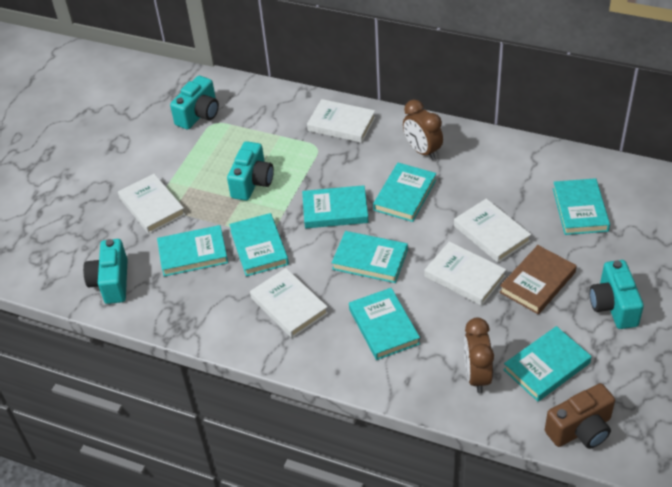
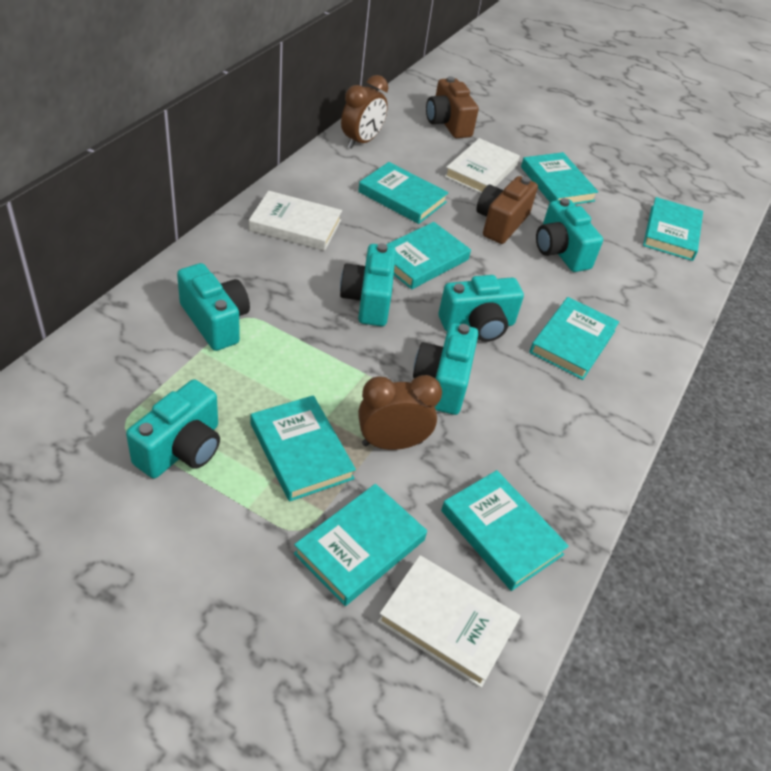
brown book: 1 -> 0
brown camera: 1 -> 2
turquoise camera: 4 -> 6
white book: 5 -> 3

